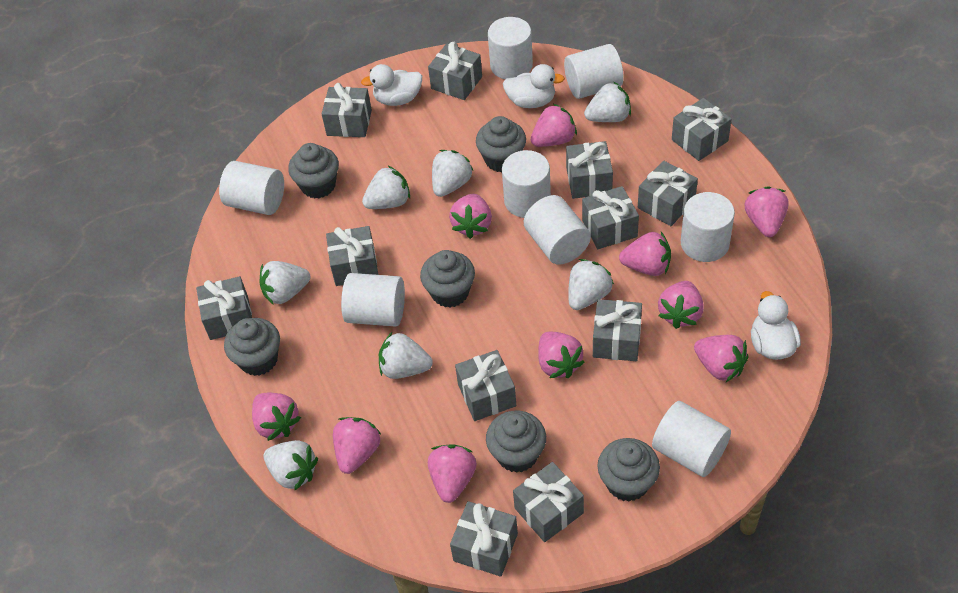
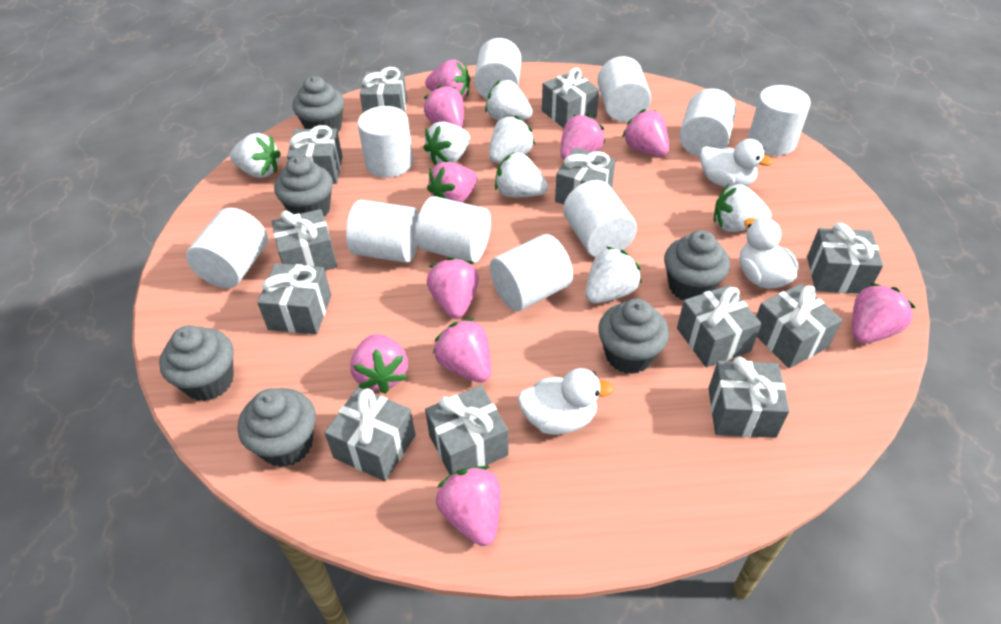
white cylinder: 8 -> 10

